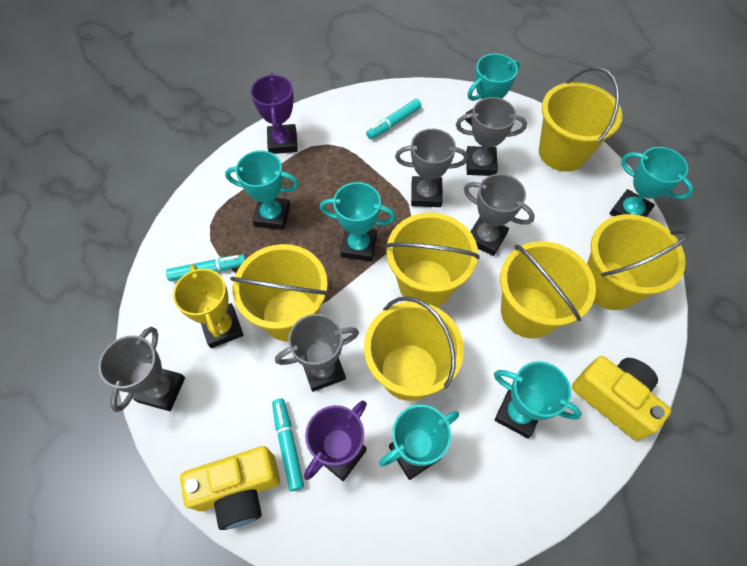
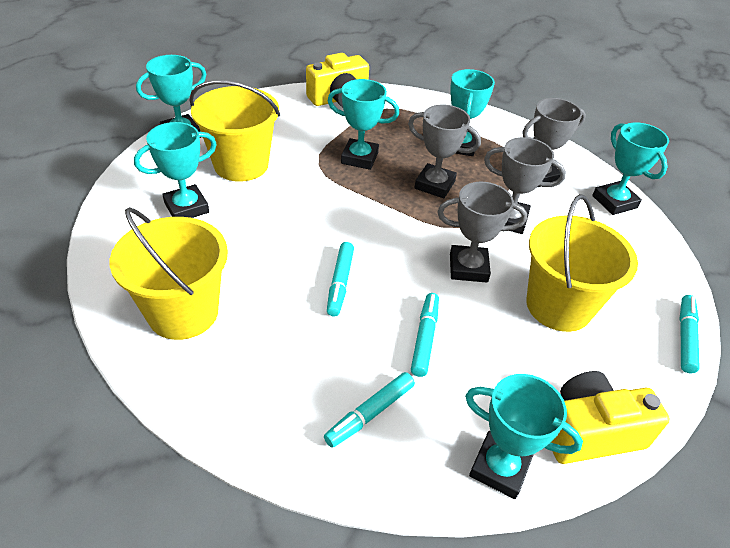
grey trophy: 5 -> 4
purple trophy: 2 -> 0
turquoise marker: 3 -> 4
yellow bucket: 6 -> 3
yellow trophy: 1 -> 0

